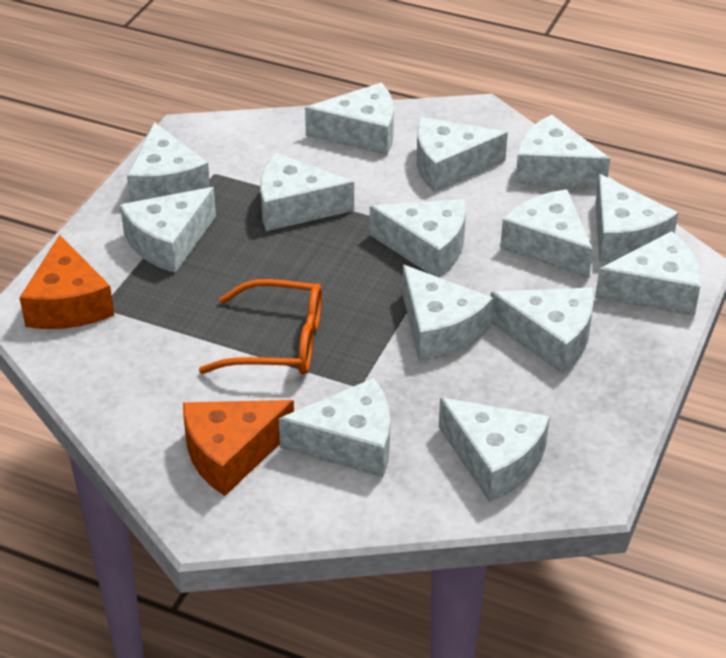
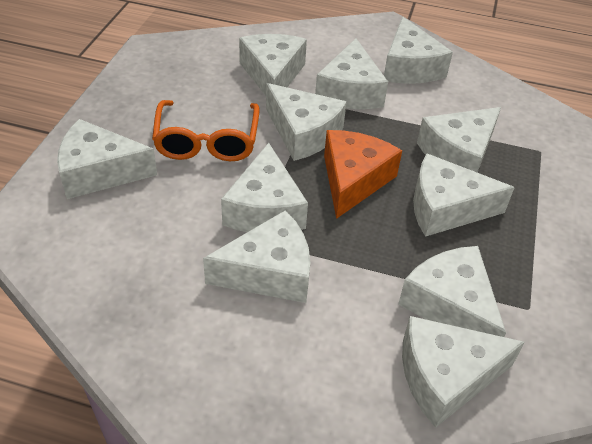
orange cheese: 2 -> 1
white cheese: 14 -> 11

